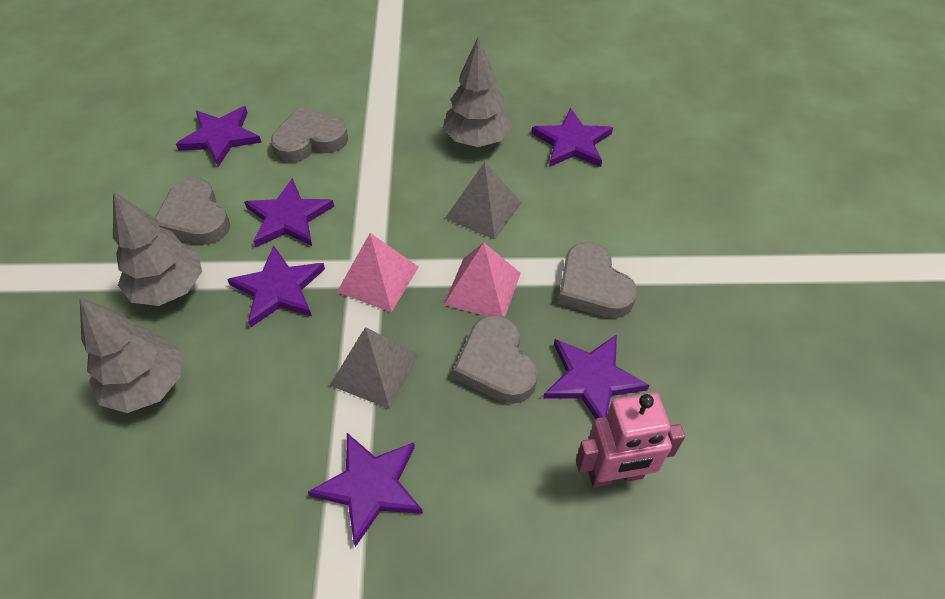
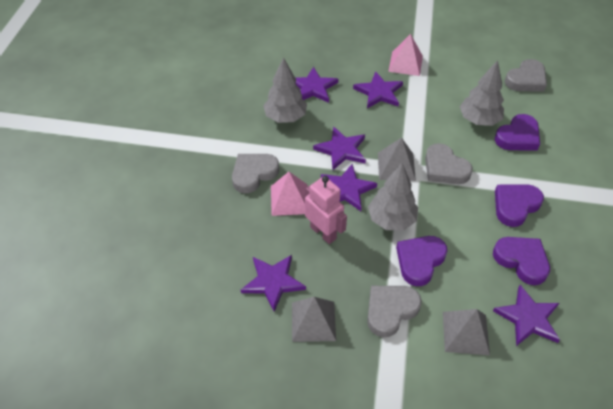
grey pyramid: 2 -> 3
purple heart: 0 -> 4

